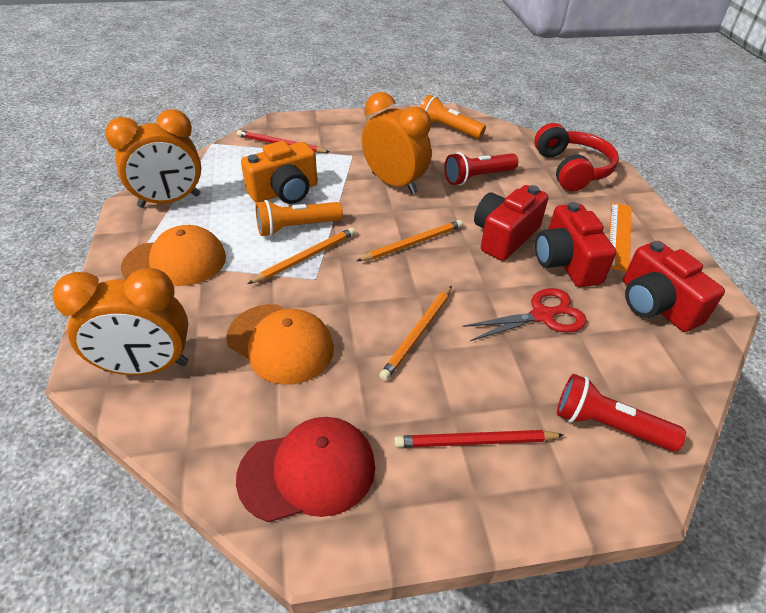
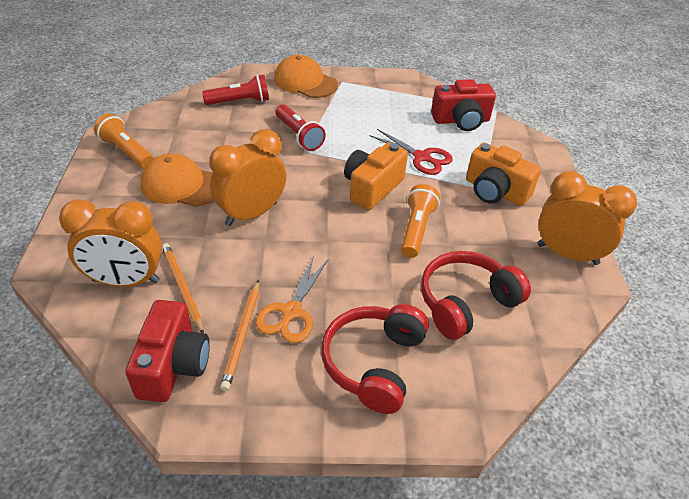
orange camera: 1 -> 2
orange pencil: 3 -> 2
orange ruler: 1 -> 0
orange scissors: 0 -> 1
red camera: 3 -> 2
red cap: 1 -> 0
red headphones: 1 -> 2
red pencil: 2 -> 0

